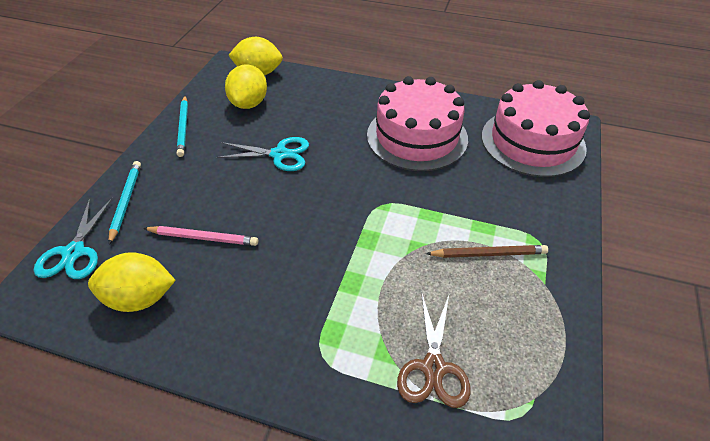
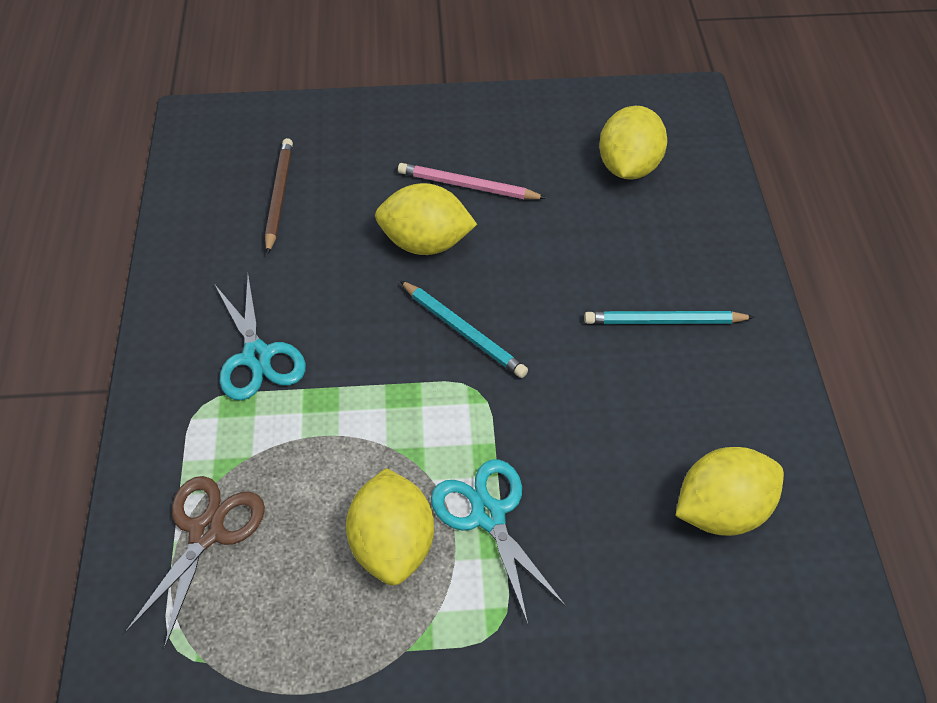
pink cake: 2 -> 0
yellow lemon: 3 -> 4

